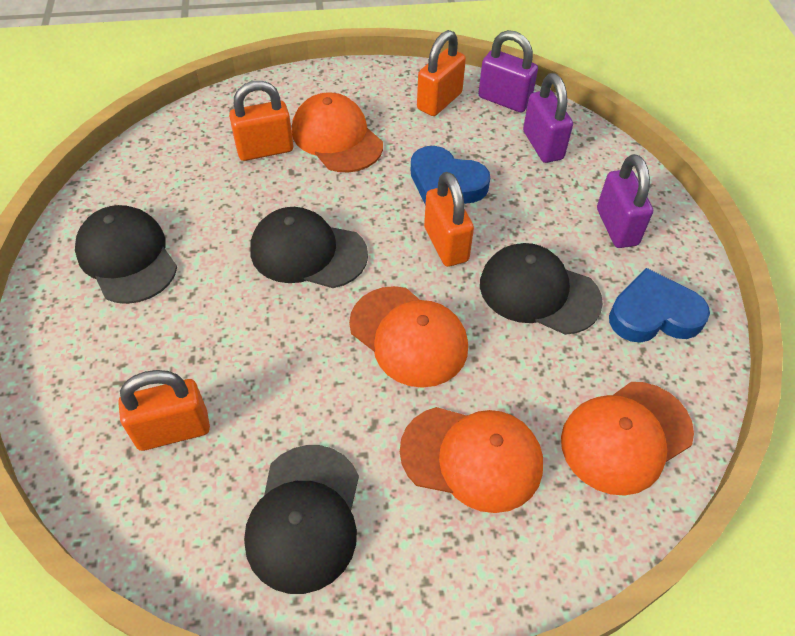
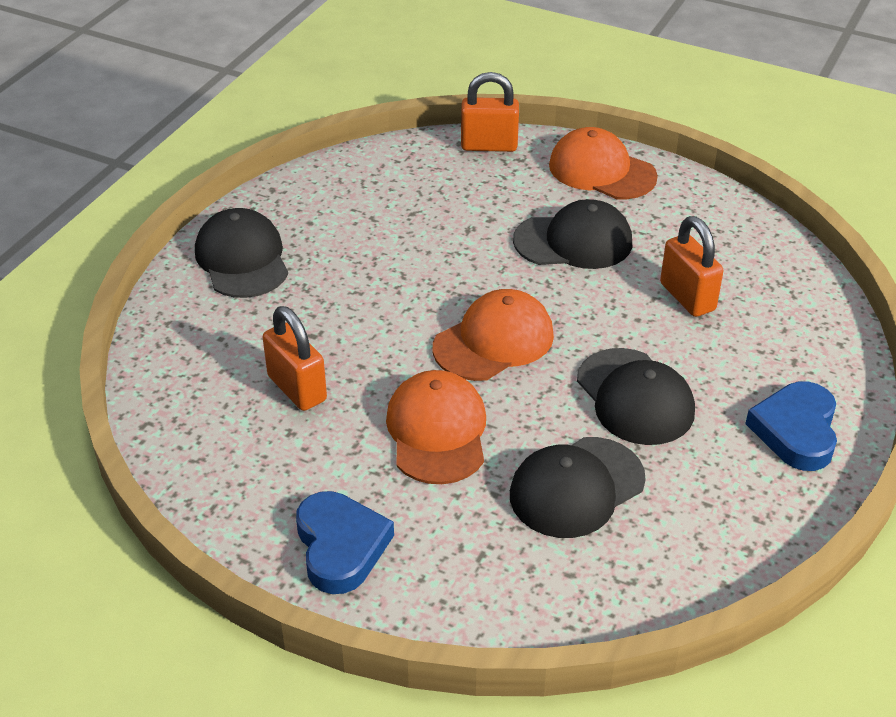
orange cap: 4 -> 3
orange padlock: 4 -> 3
purple padlock: 3 -> 0

